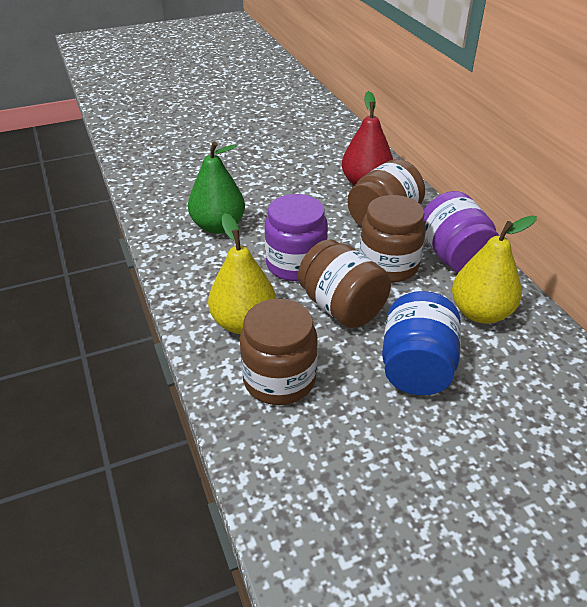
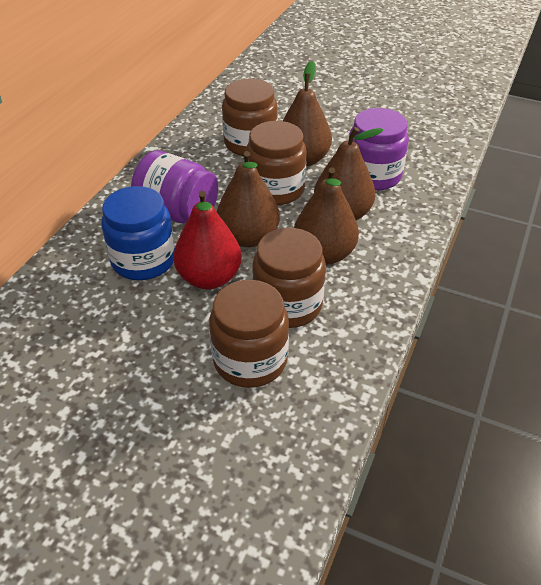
brown pear: 0 -> 4
green pear: 1 -> 0
yellow pear: 2 -> 0

